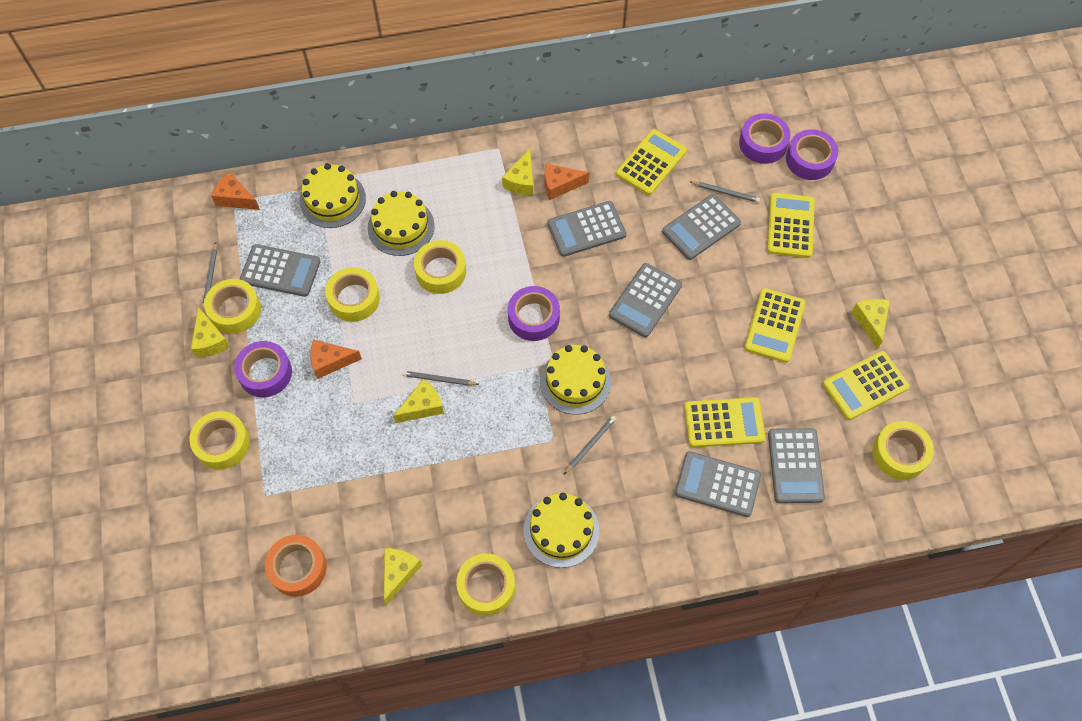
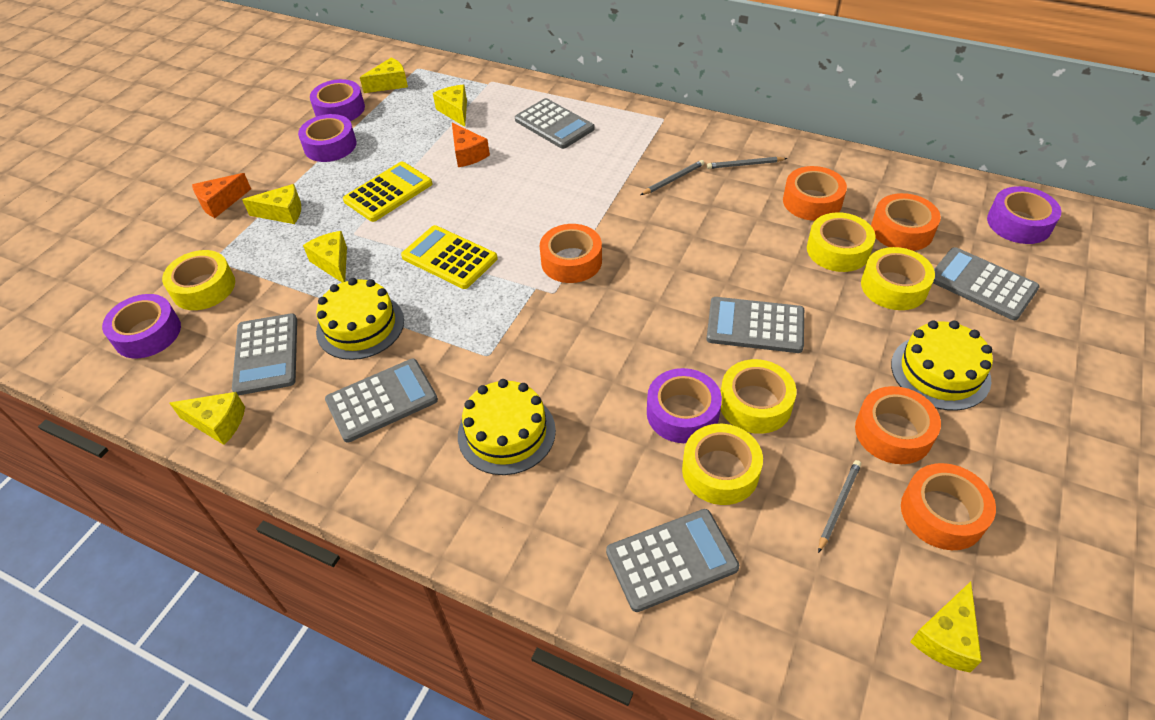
grey pencil: 4 -> 3
orange cheese: 3 -> 2
orange tape: 1 -> 5
purple tape: 4 -> 5
yellow cake: 4 -> 3
yellow calculator: 5 -> 2
yellow cheese: 5 -> 6
yellow tape: 6 -> 5

